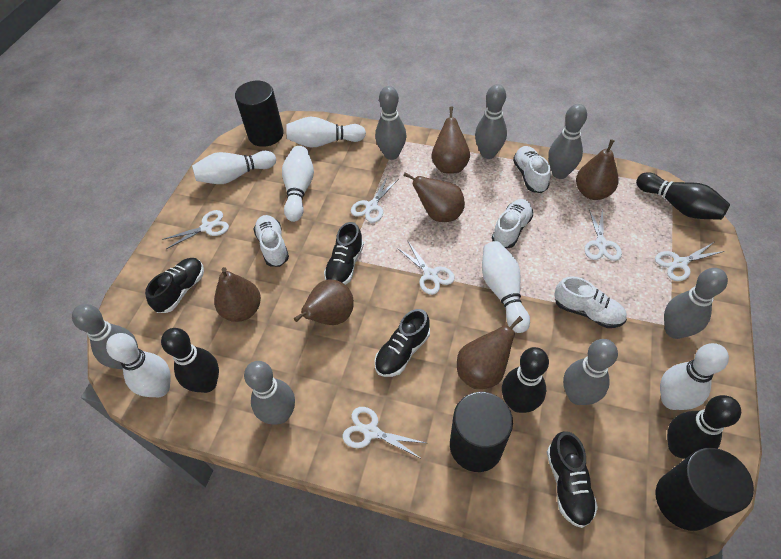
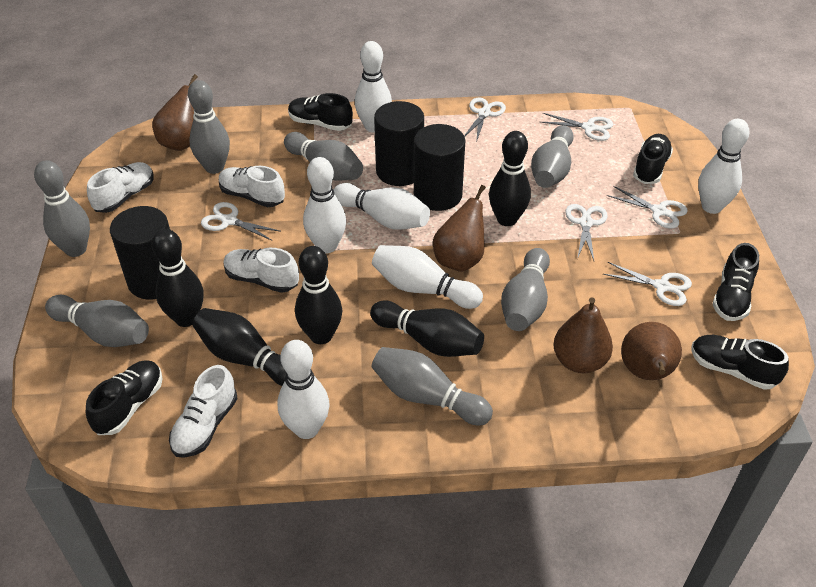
black bowling pin: 4 -> 5
black shoe: 4 -> 5
brown pear: 6 -> 4

